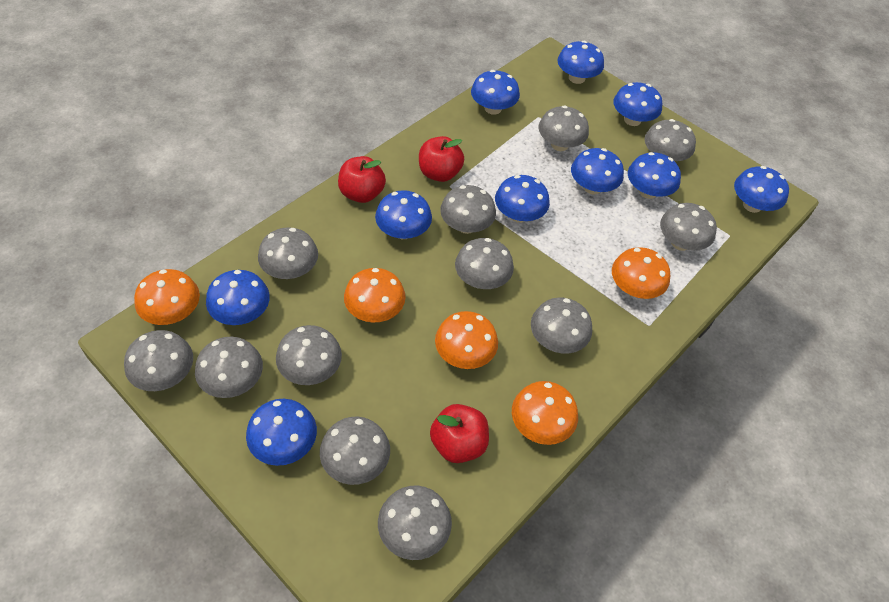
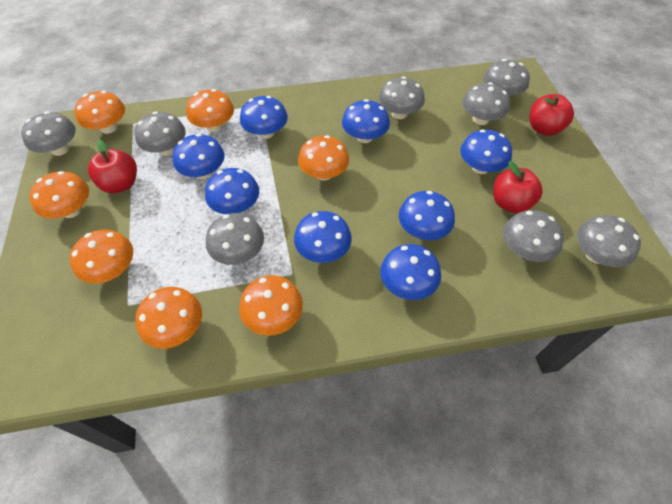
blue mushroom: 10 -> 8
grey mushroom: 12 -> 8
orange mushroom: 5 -> 7

